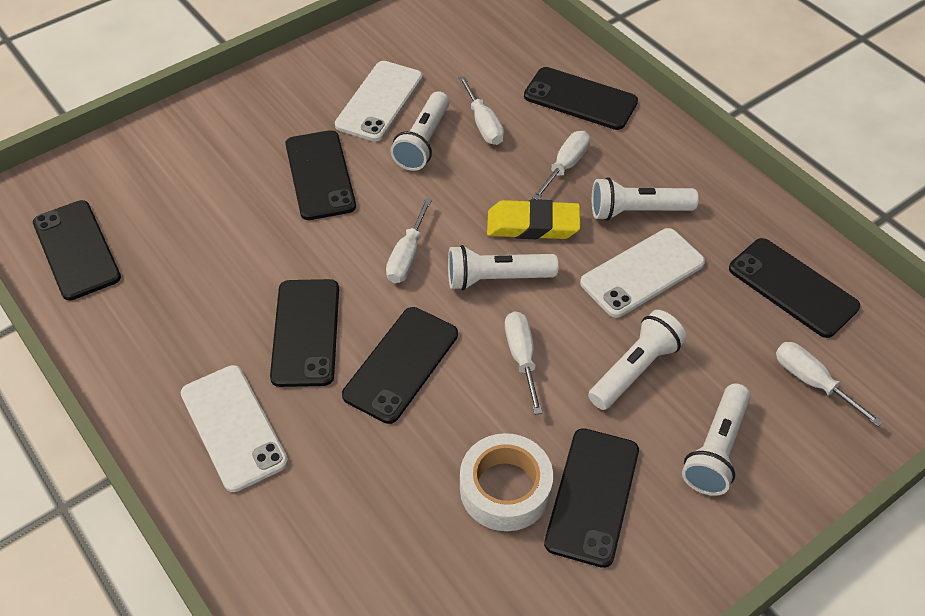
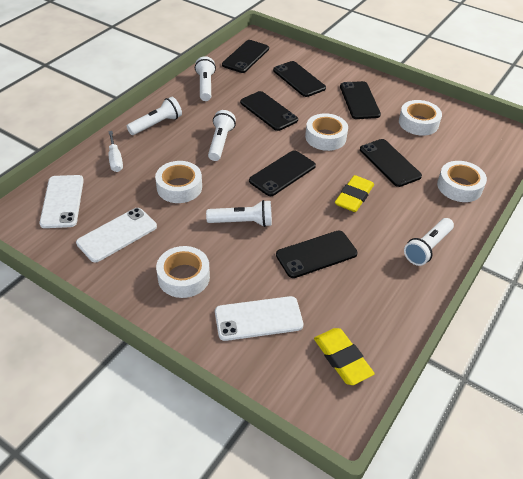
white screwdriver: 5 -> 1
white tape: 1 -> 5
yellow eraser: 1 -> 2

